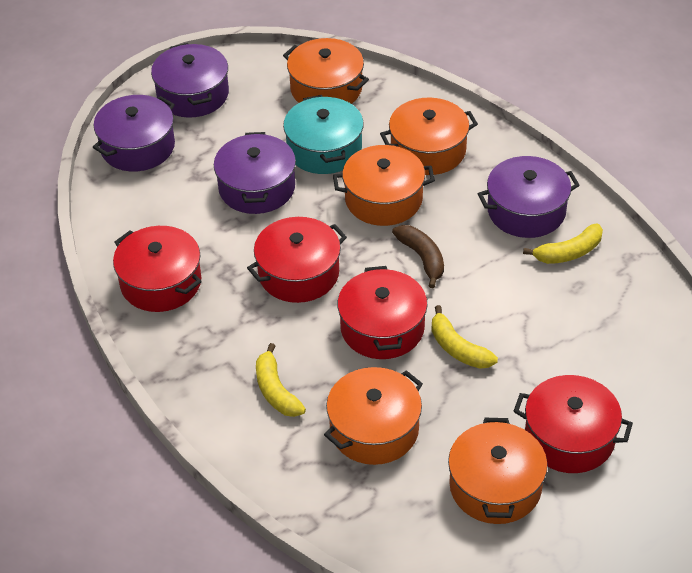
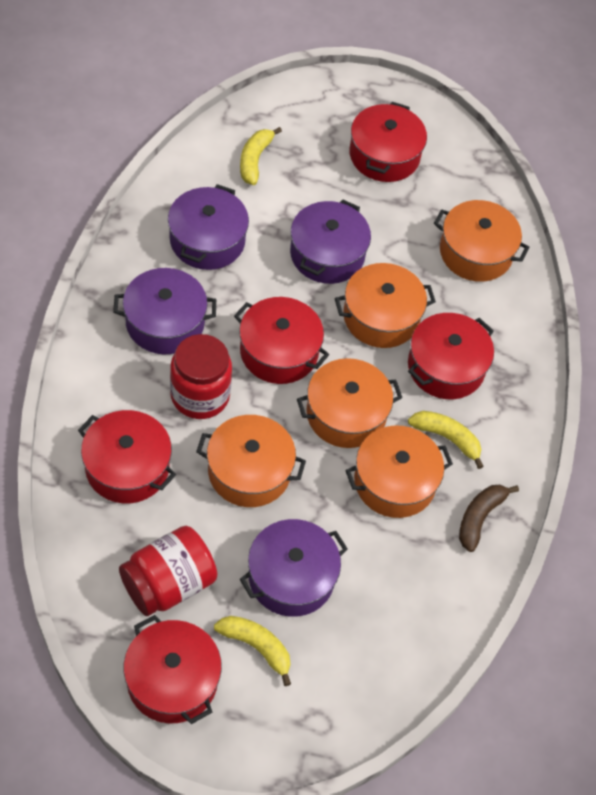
red jar: 0 -> 2
red pot: 4 -> 5
turquoise pot: 1 -> 0

